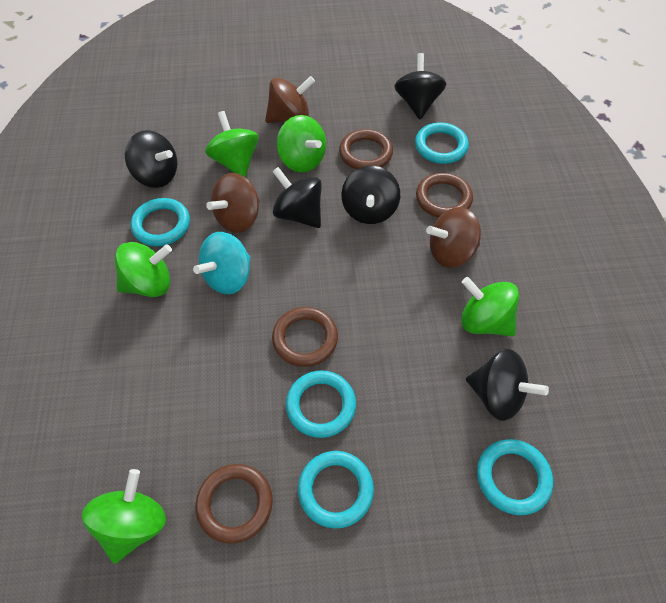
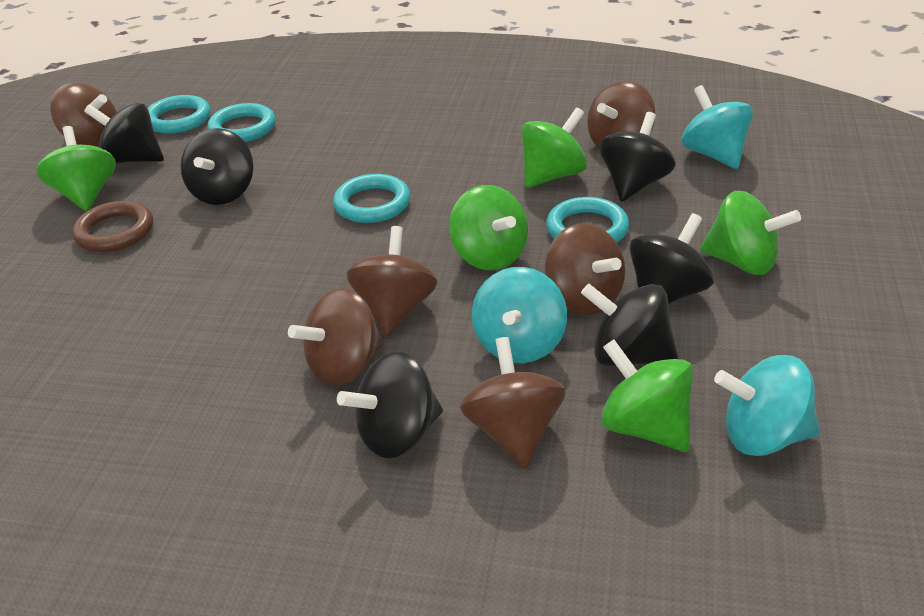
black spinning top: 5 -> 6
brown ring: 4 -> 1
brown spinning top: 3 -> 6
turquoise ring: 5 -> 4
turquoise spinning top: 1 -> 3

